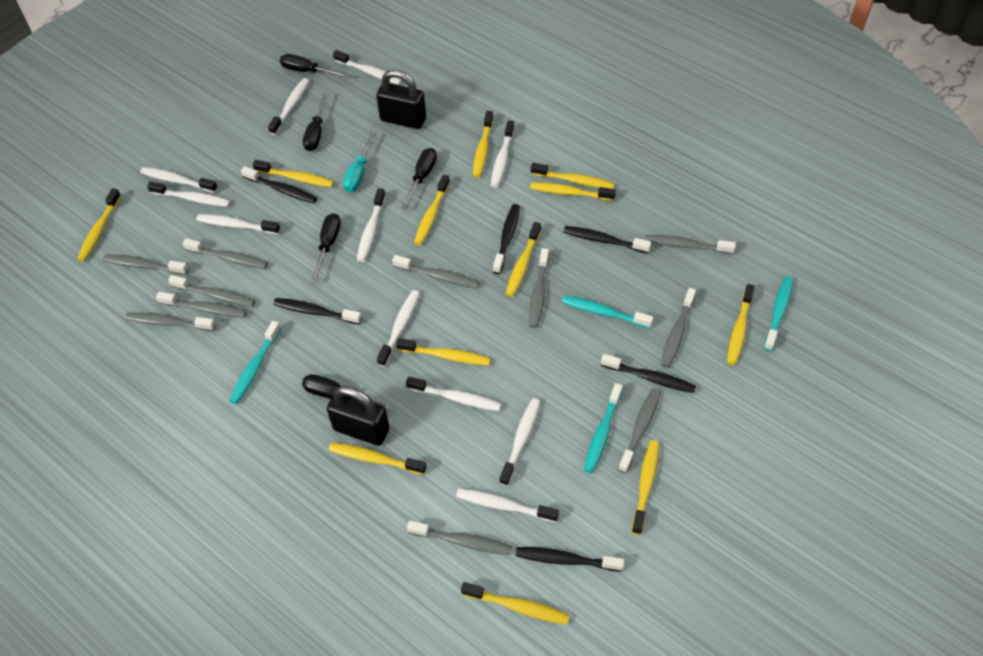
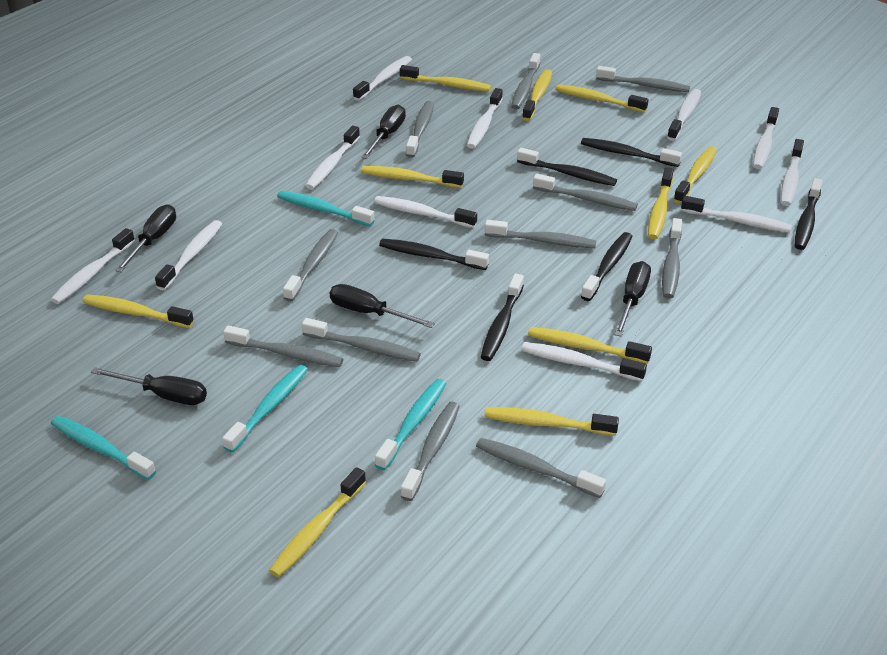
black padlock: 2 -> 0
turquoise screwdriver: 1 -> 0
yellow toothbrush: 12 -> 10

